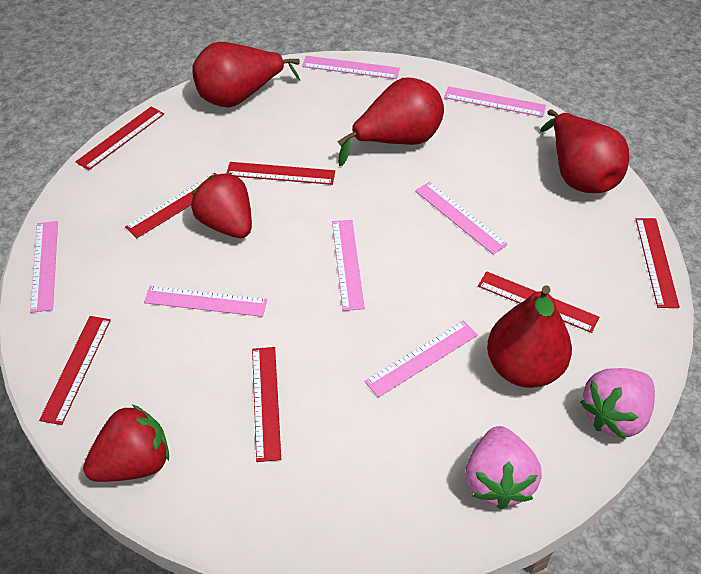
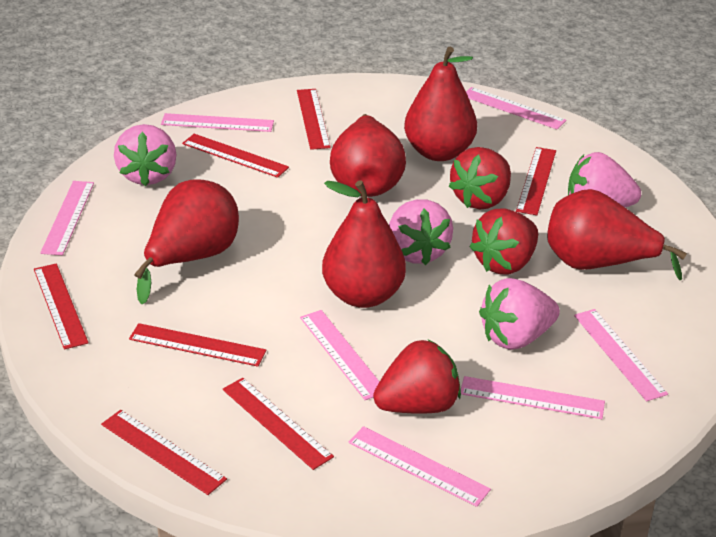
pink strawberry: 2 -> 4
red pear: 4 -> 5
red strawberry: 2 -> 3

